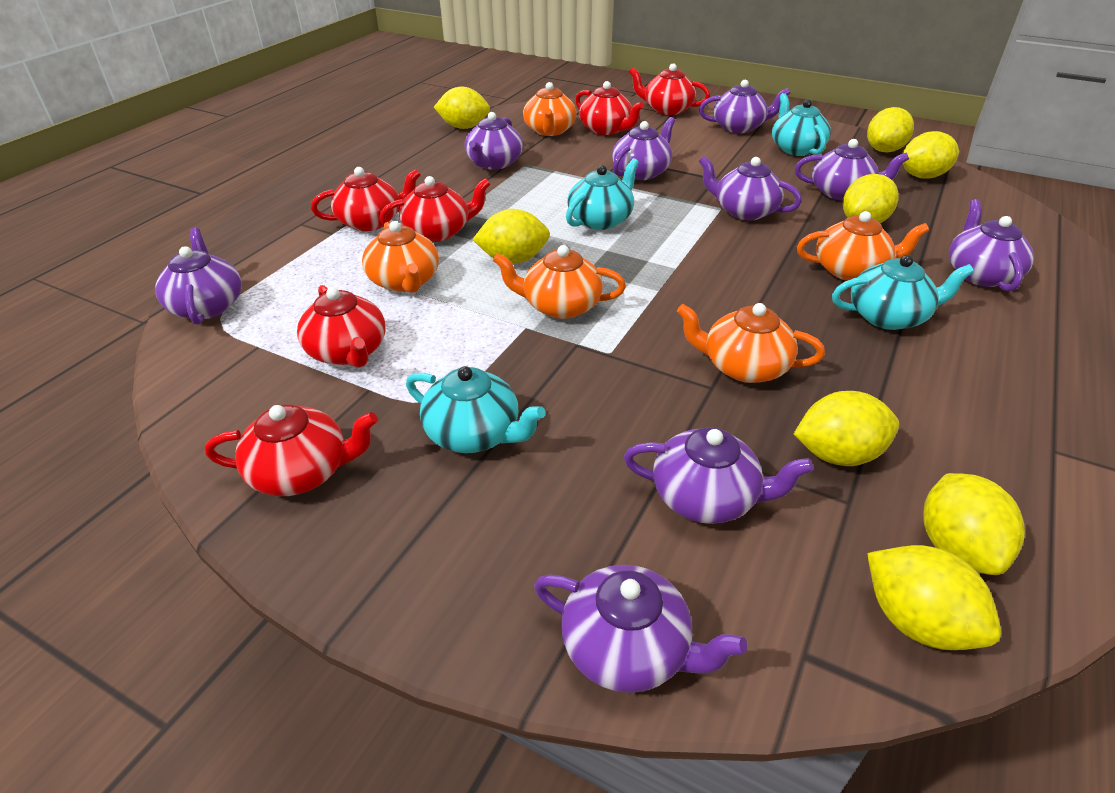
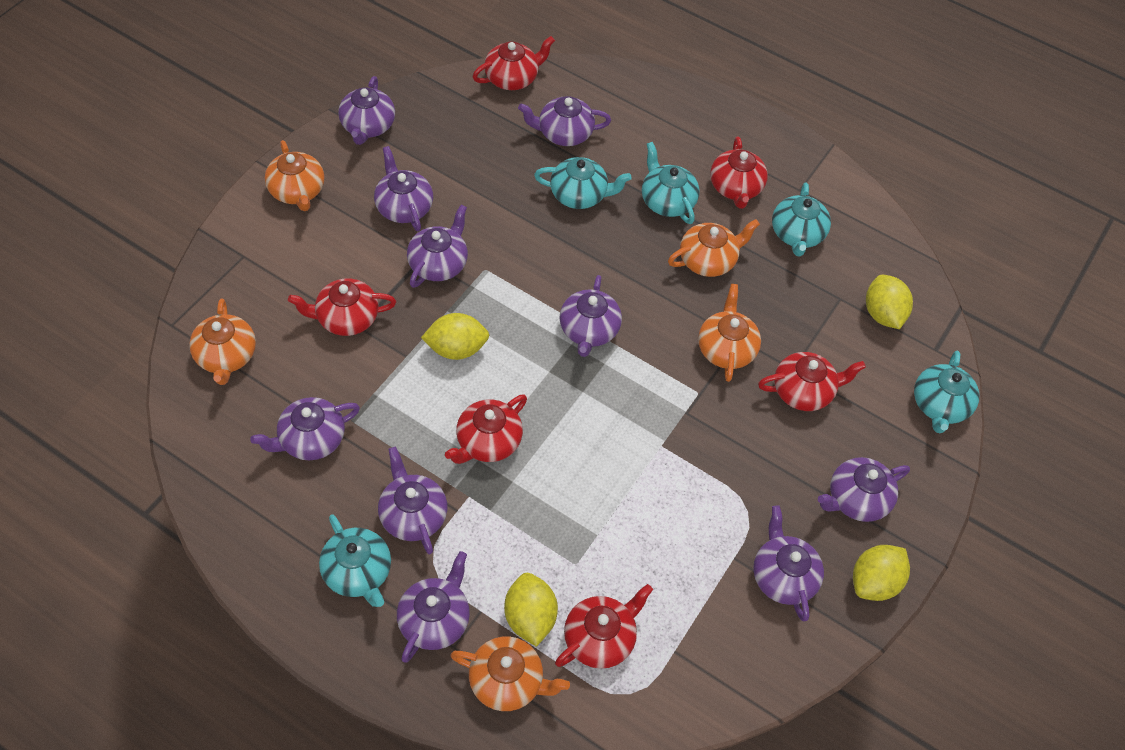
purple teapot: 9 -> 10
turquoise teapot: 4 -> 5
yellow lemon: 8 -> 4

